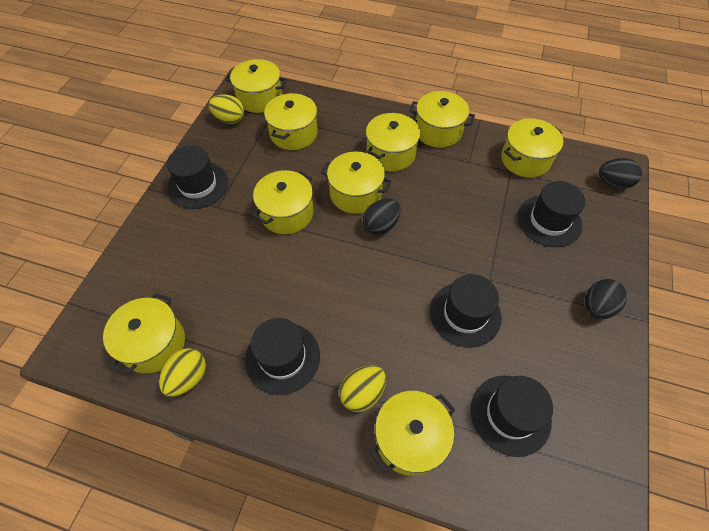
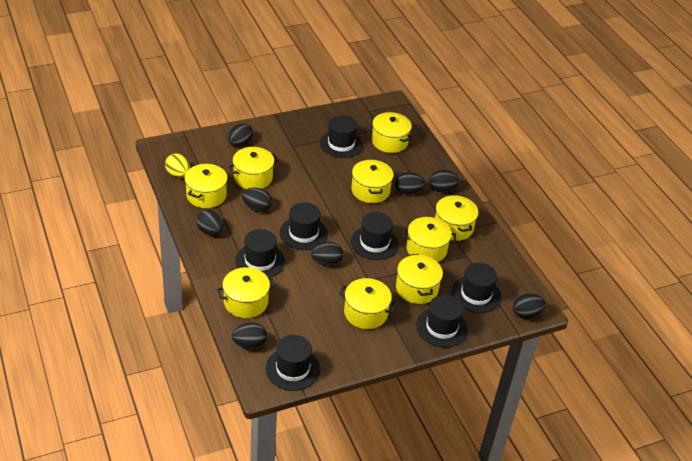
black egg: 3 -> 8
black hat: 5 -> 7
yellow egg: 3 -> 1

